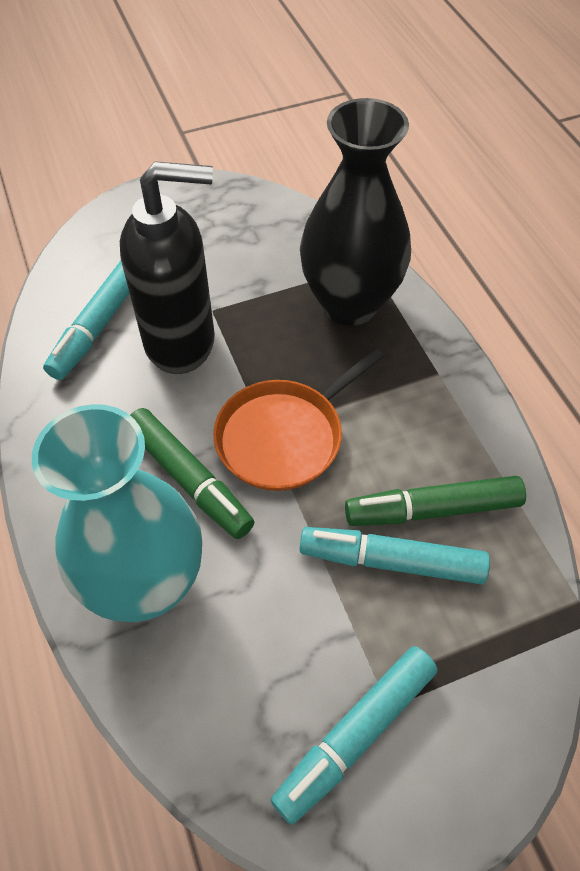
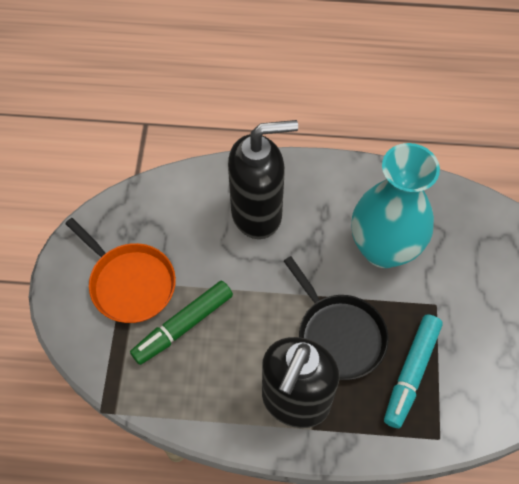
black pan: 0 -> 1
black soap dispenser: 1 -> 2
black vase: 1 -> 0
green marker: 2 -> 1
turquoise marker: 3 -> 1

